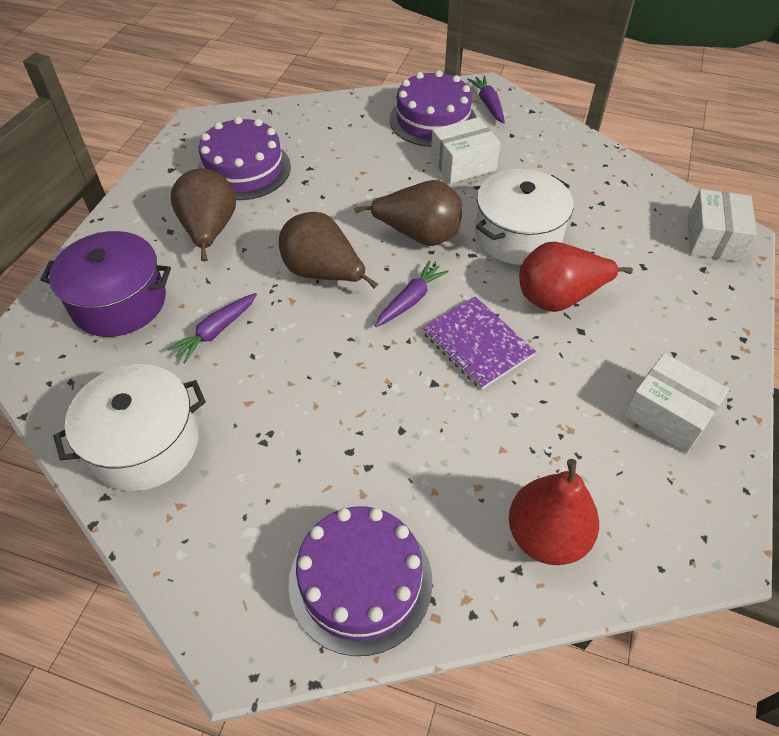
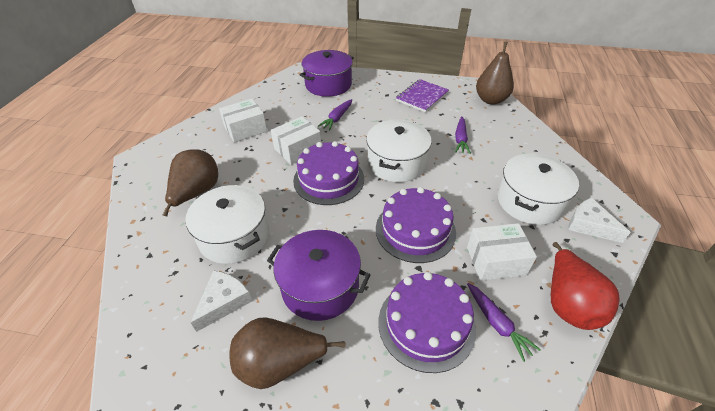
purple pot: 1 -> 2
red pear: 2 -> 1
white cheese: 0 -> 2
white pot: 2 -> 3

